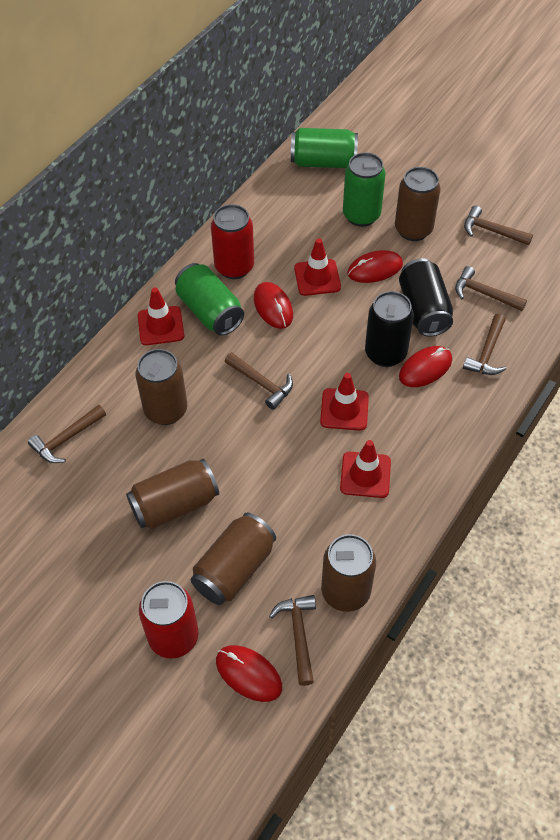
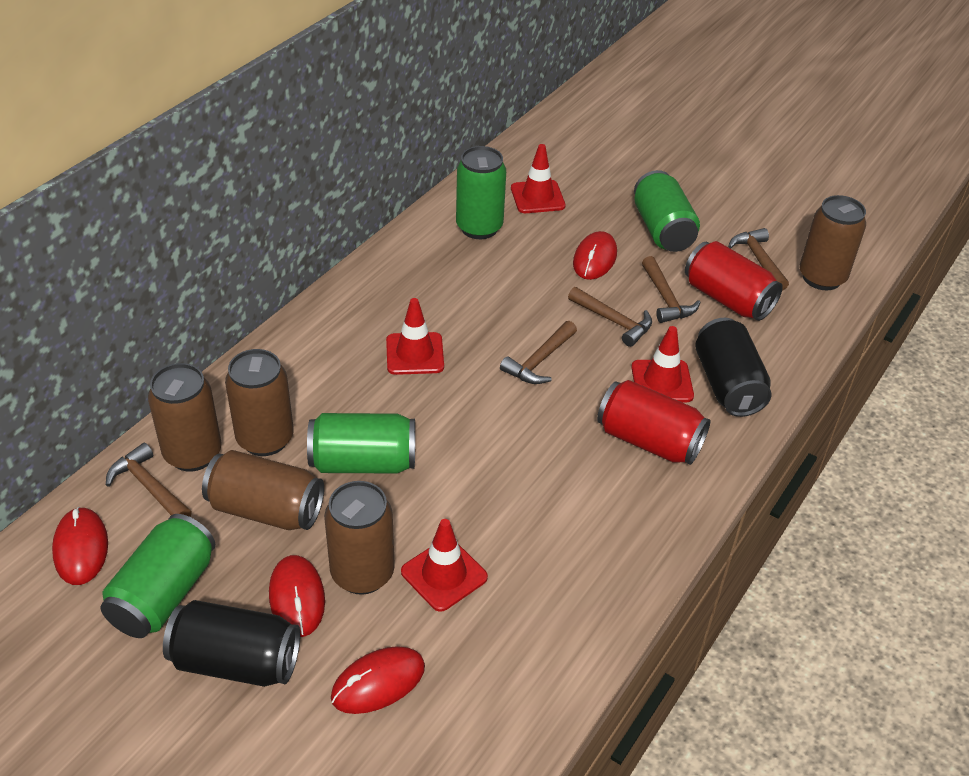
brown hammer: 6 -> 5
green can: 3 -> 4

